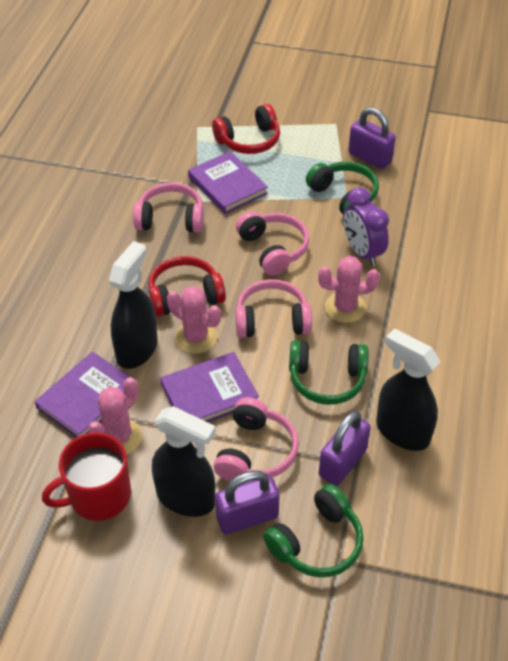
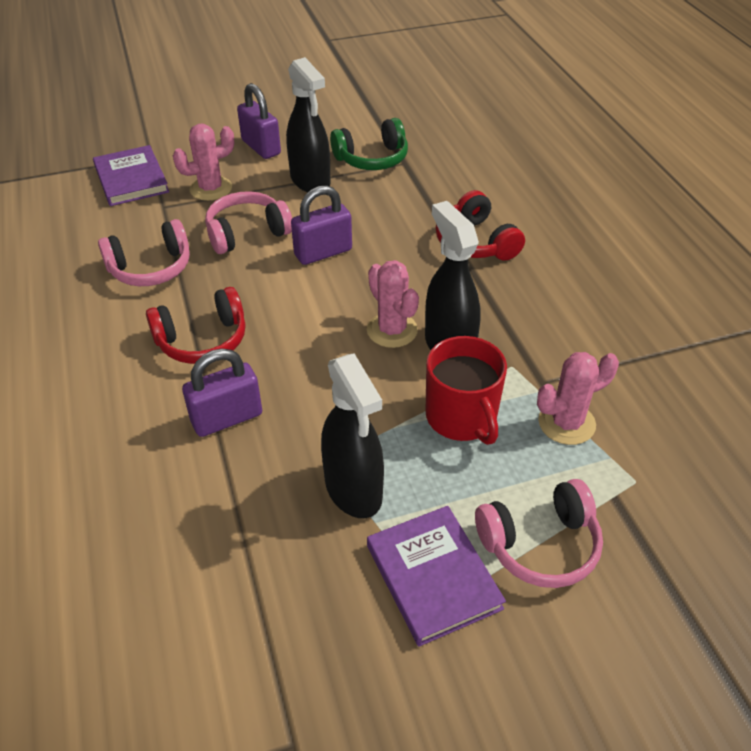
green headphones: 3 -> 1
pink headphones: 4 -> 3
purple book: 3 -> 2
purple clock: 1 -> 0

